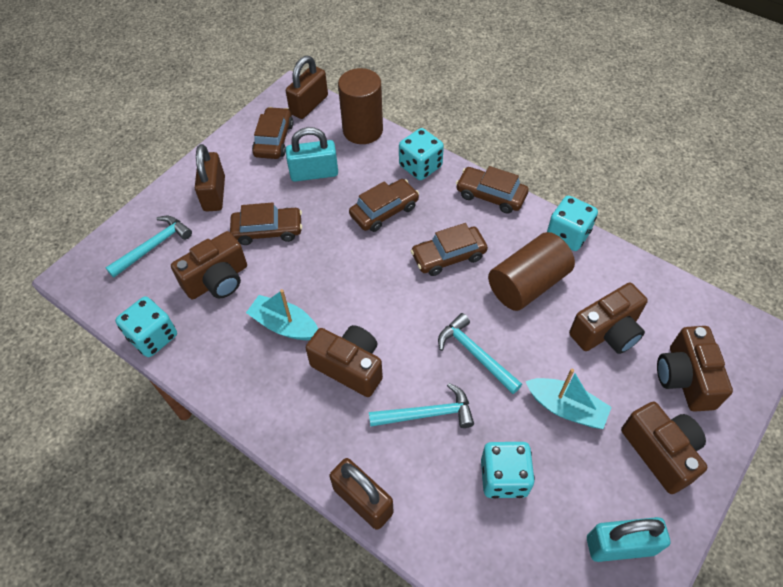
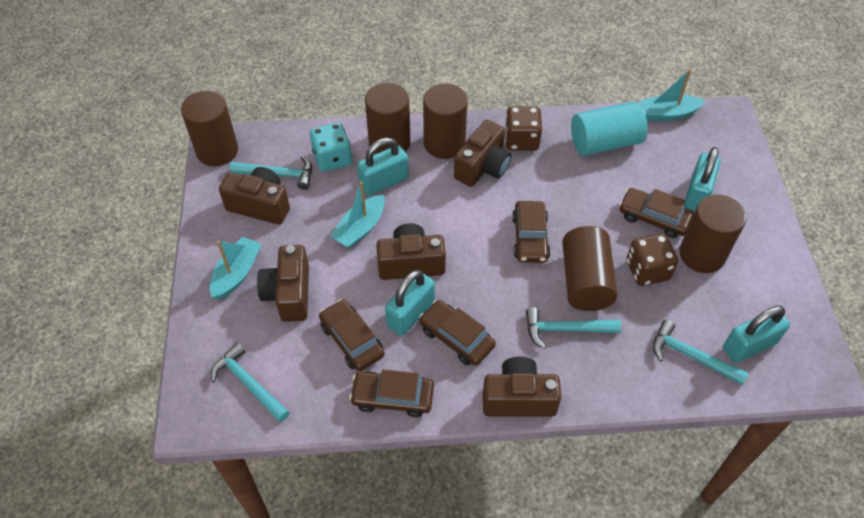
brown cylinder: 2 -> 5
brown dice: 0 -> 2
brown padlock: 3 -> 0
turquoise boat: 2 -> 3
turquoise cylinder: 0 -> 1
turquoise dice: 4 -> 1
turquoise hammer: 3 -> 4
turquoise padlock: 2 -> 4

